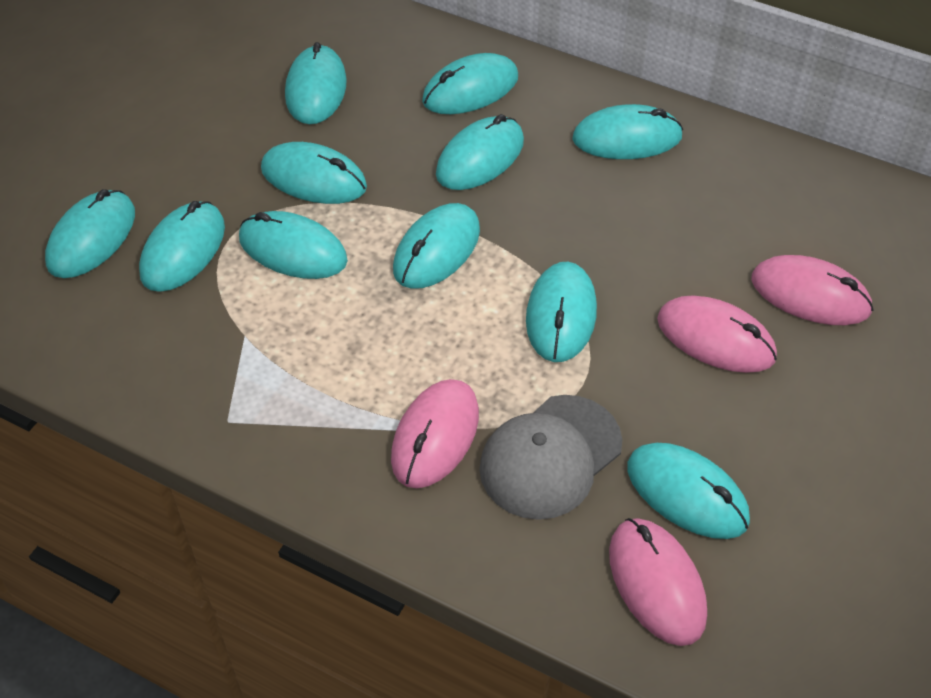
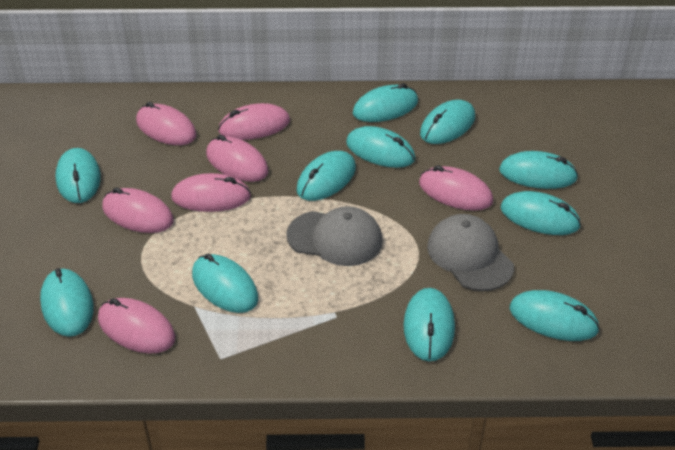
grey cap: 1 -> 2
pink mouse: 4 -> 7

